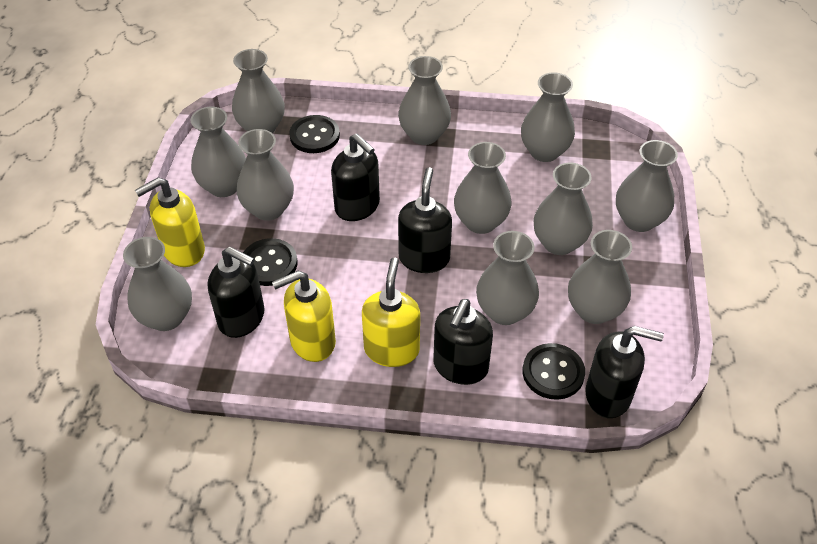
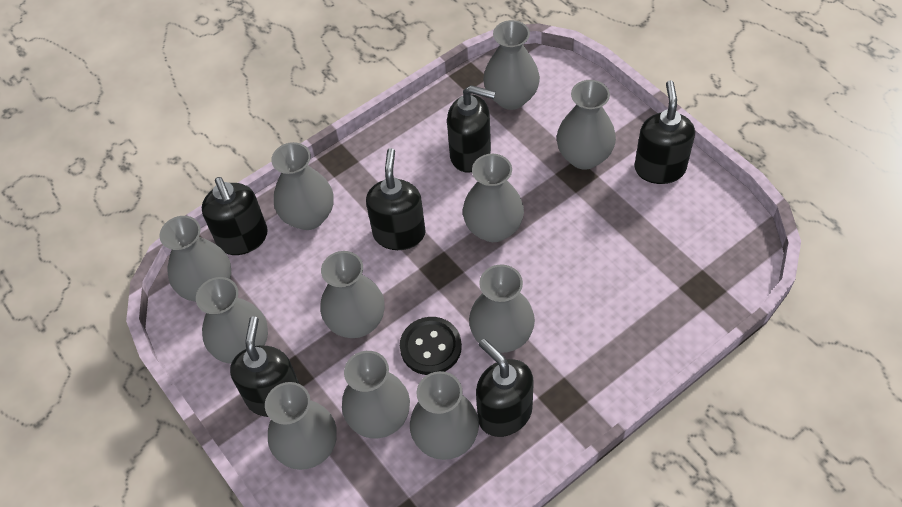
black button: 3 -> 1
black soap dispenser: 5 -> 6
yellow soap dispenser: 3 -> 0

